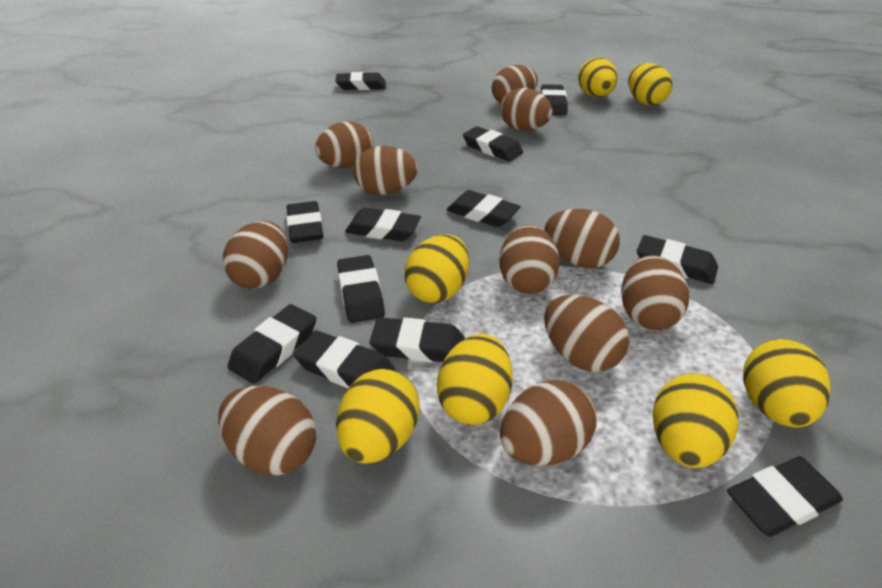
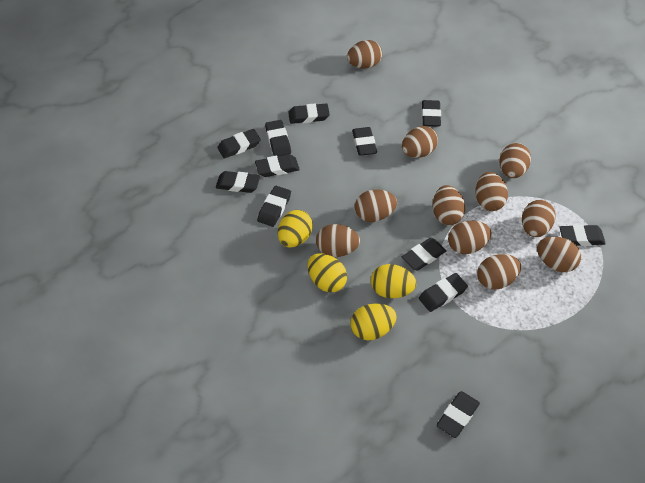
yellow egg: 7 -> 4

